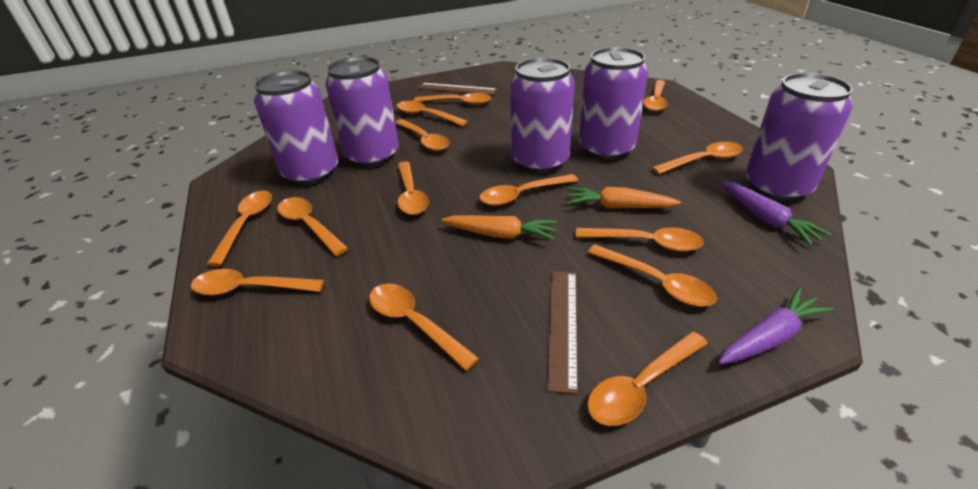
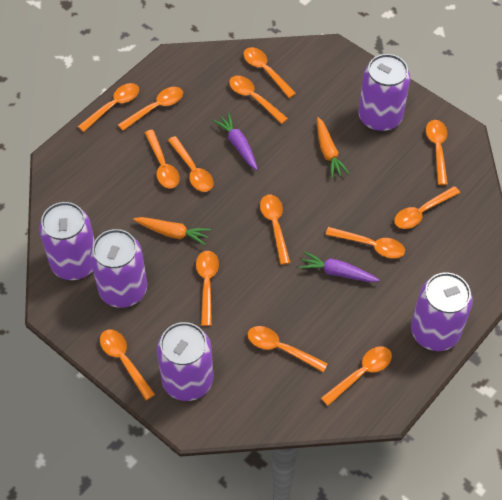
brown ruler: 2 -> 0

